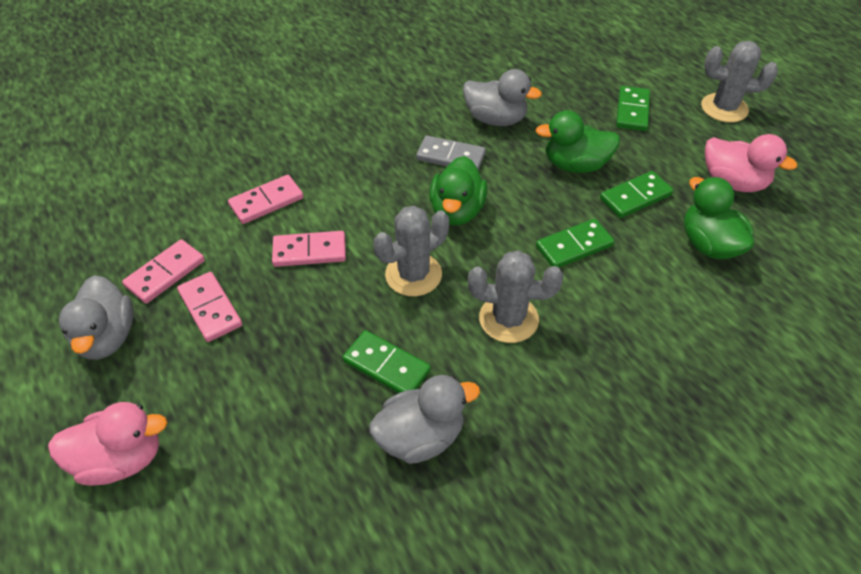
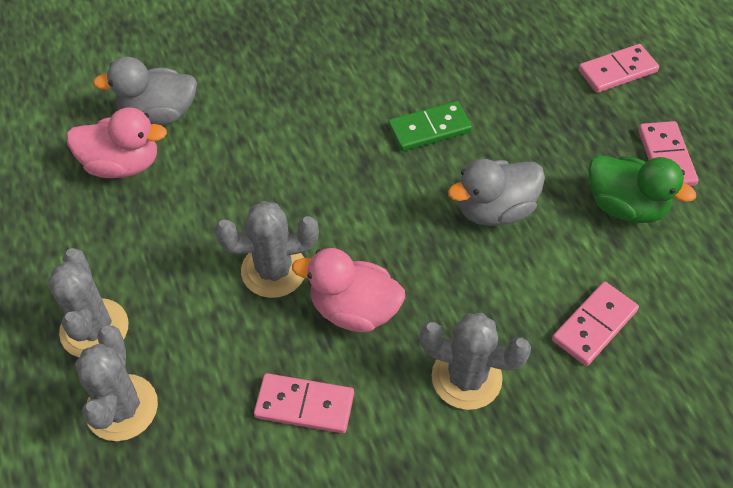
green domino: 4 -> 1
green duck: 3 -> 1
grey cactus: 3 -> 4
grey domino: 1 -> 0
grey duck: 3 -> 2

